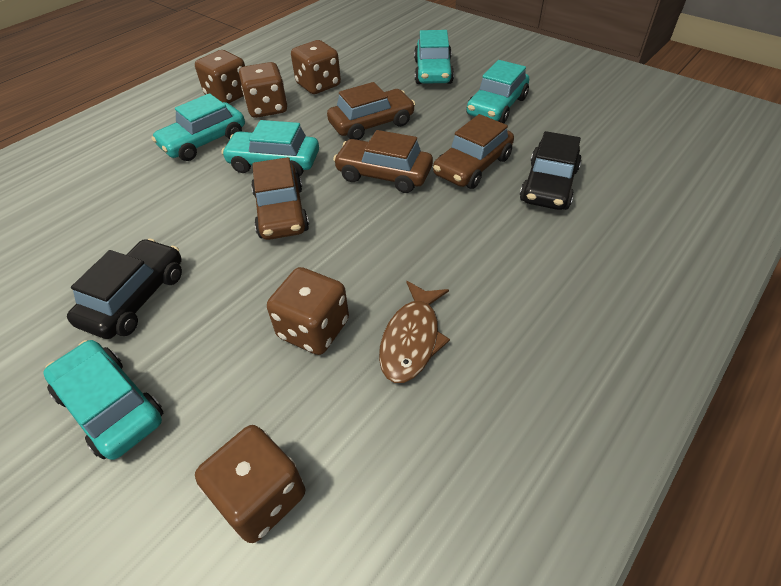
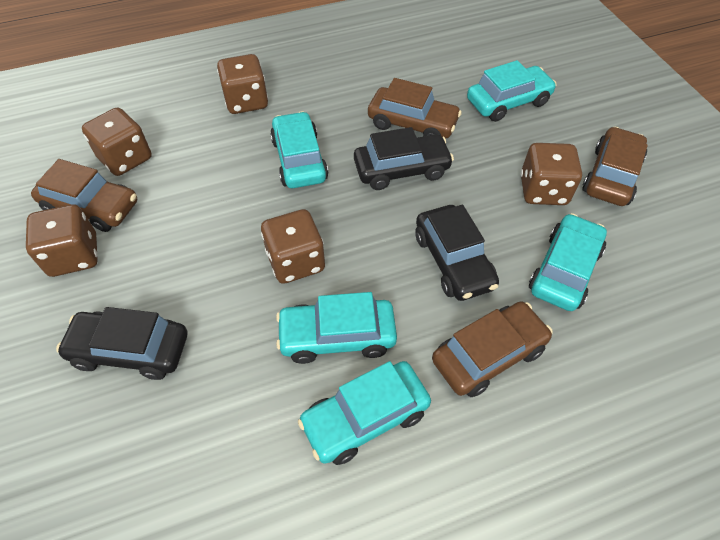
black car: 2 -> 3
brown fish: 1 -> 0

